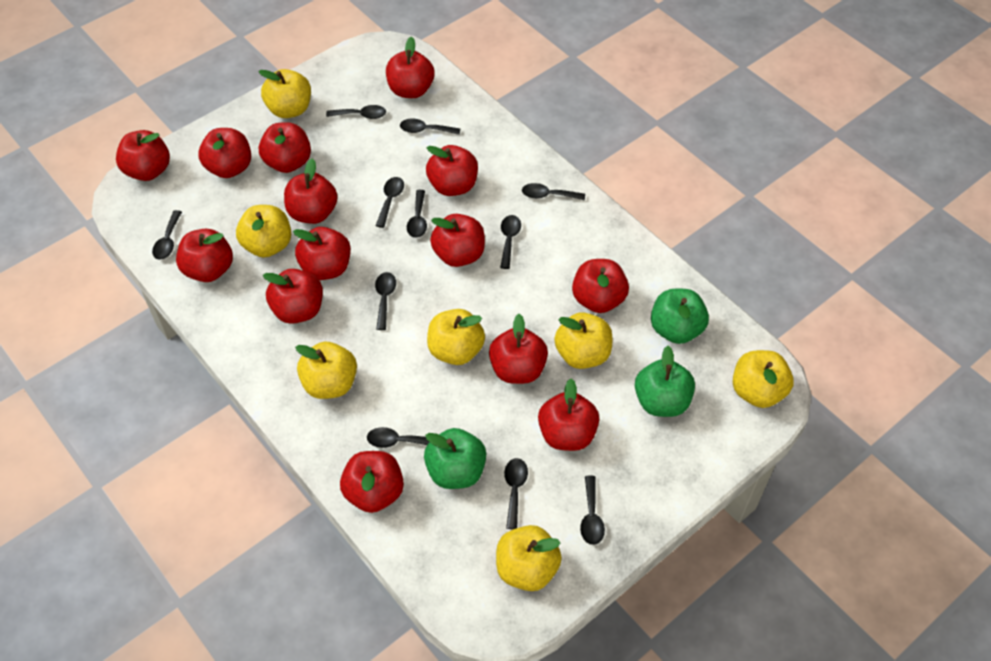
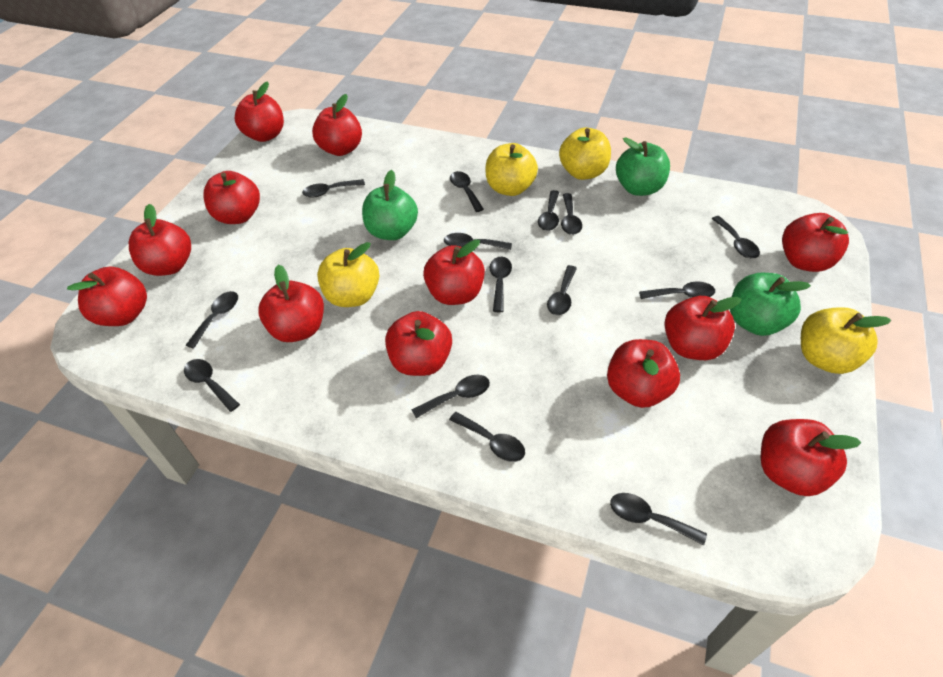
black spoon: 11 -> 14
red apple: 14 -> 12
yellow apple: 7 -> 4

